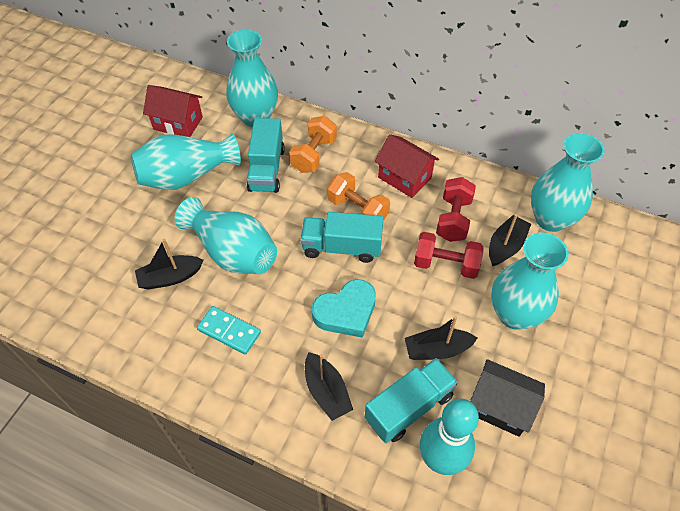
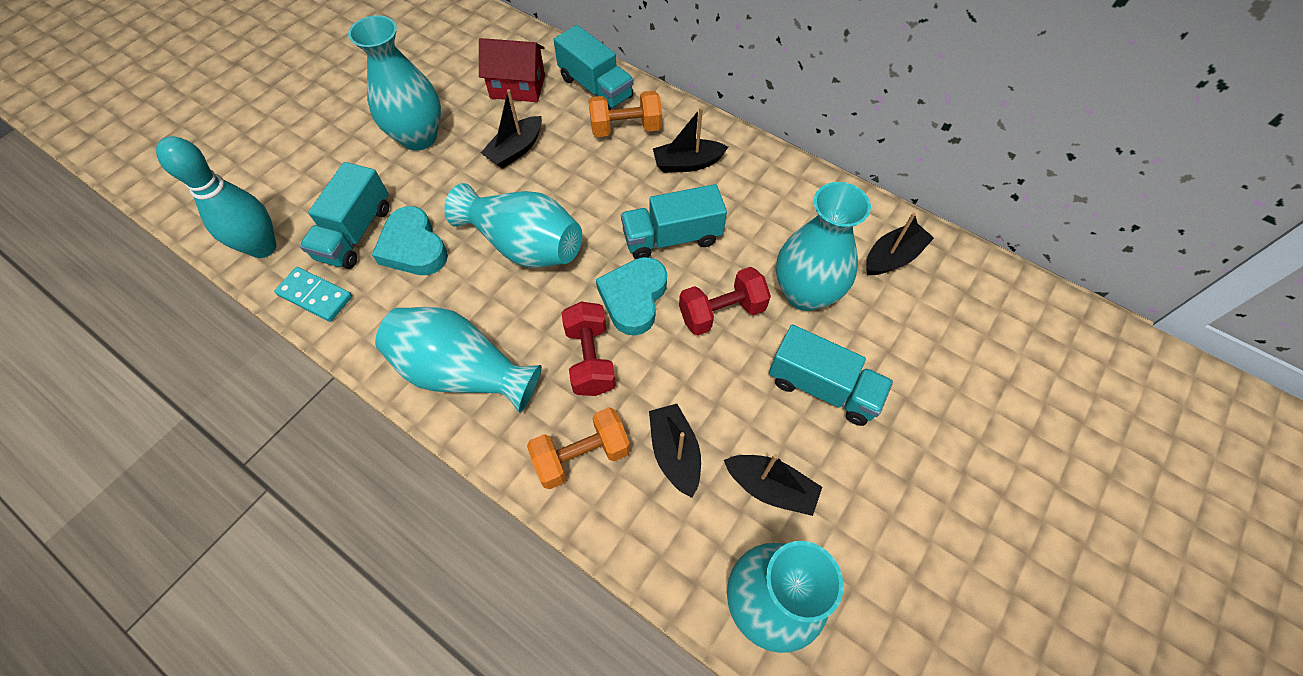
black boat: 4 -> 5
black house: 1 -> 0
red house: 2 -> 1
turquoise heart: 1 -> 2
turquoise truck: 3 -> 4

